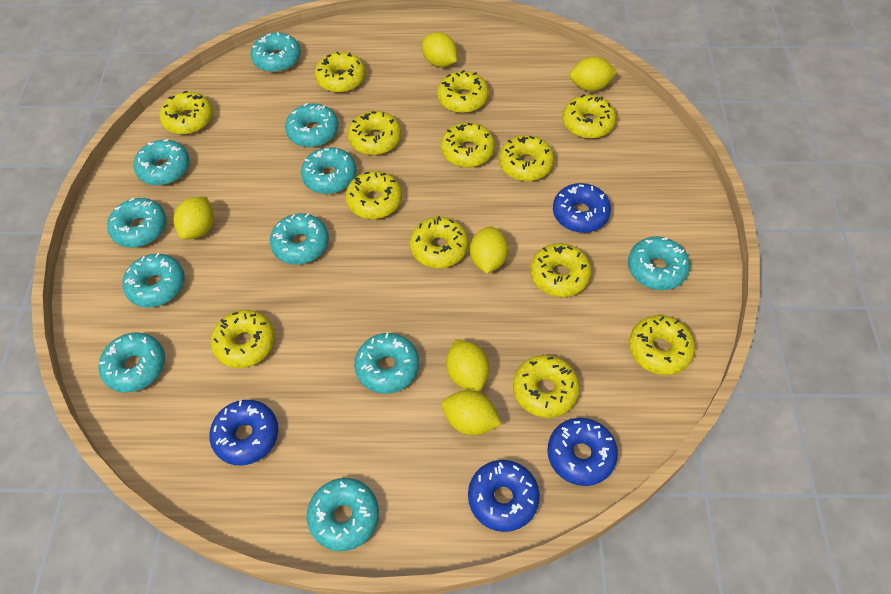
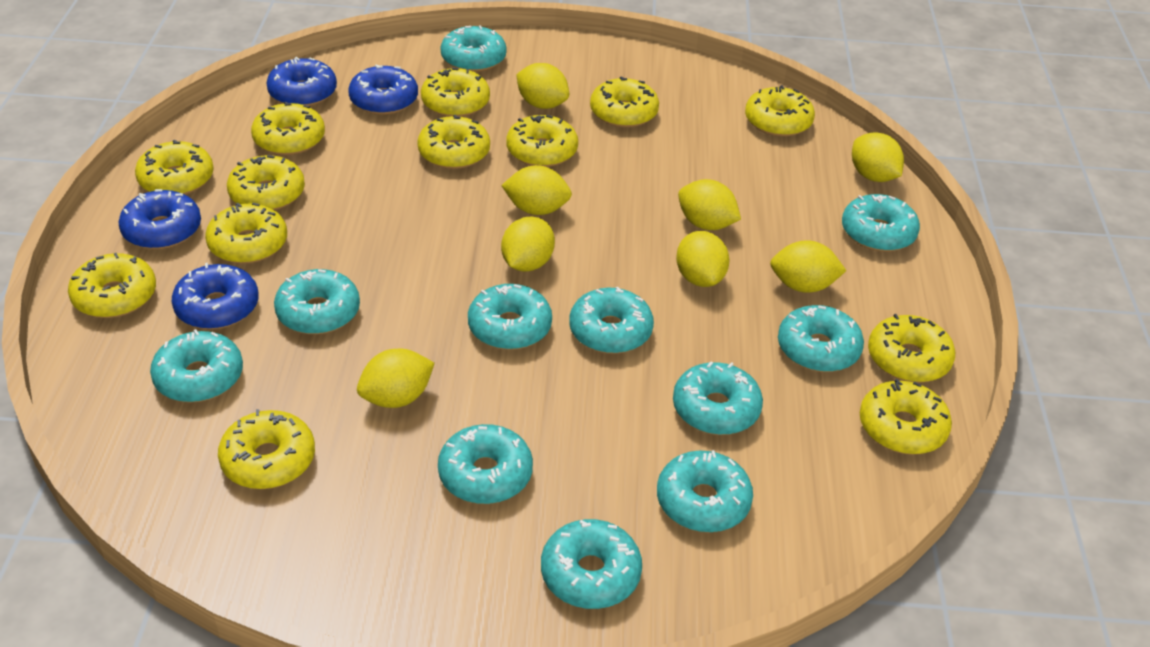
yellow lemon: 6 -> 8

